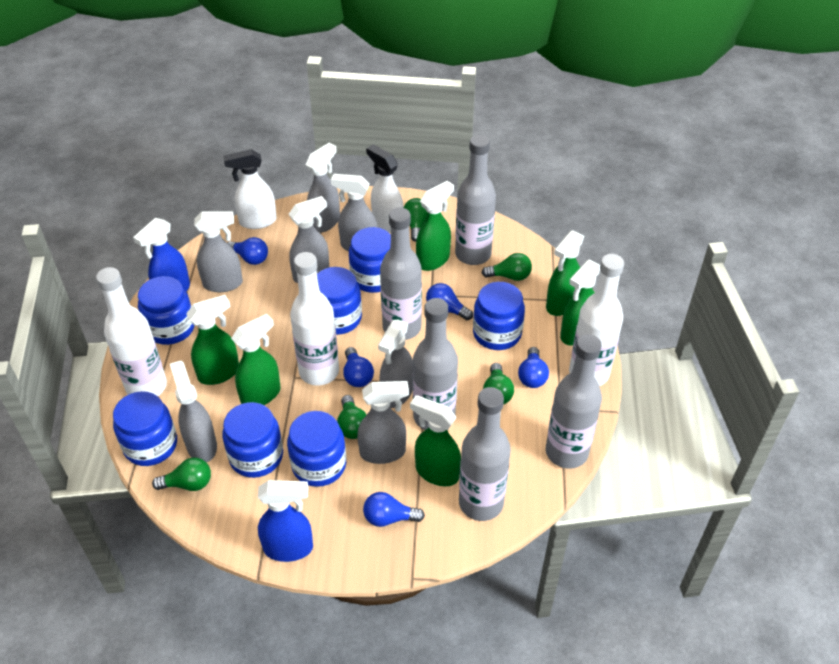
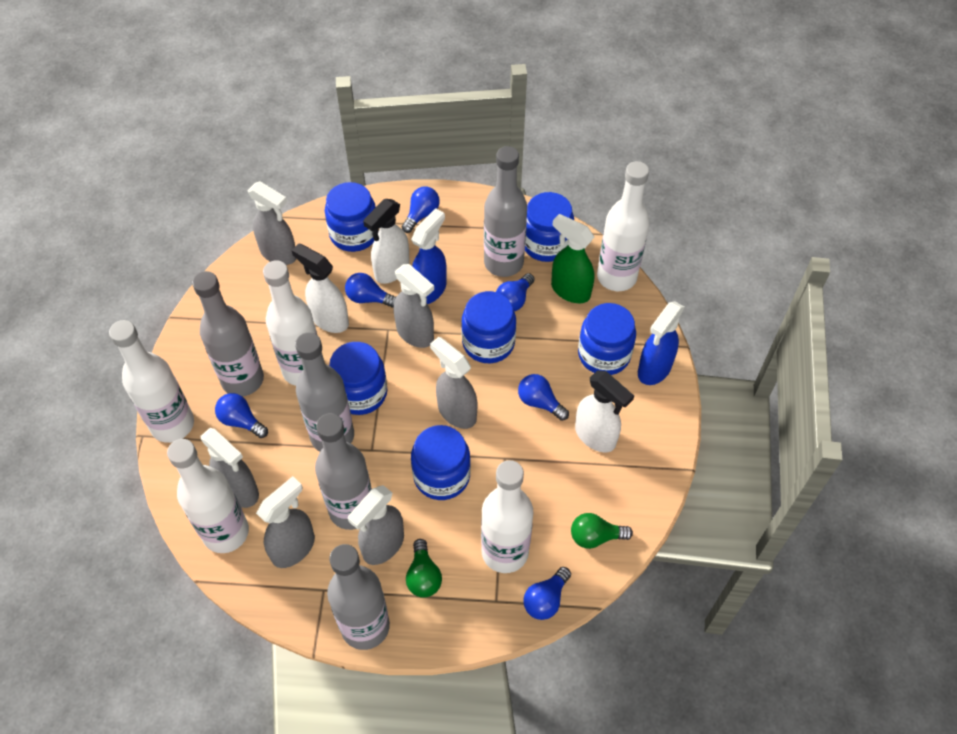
blue jar: 7 -> 6
blue light bulb: 5 -> 6
green light bulb: 5 -> 2
green spray bottle: 6 -> 1
grey spray bottle: 7 -> 6
white bottle: 3 -> 5
white spray bottle: 2 -> 3

